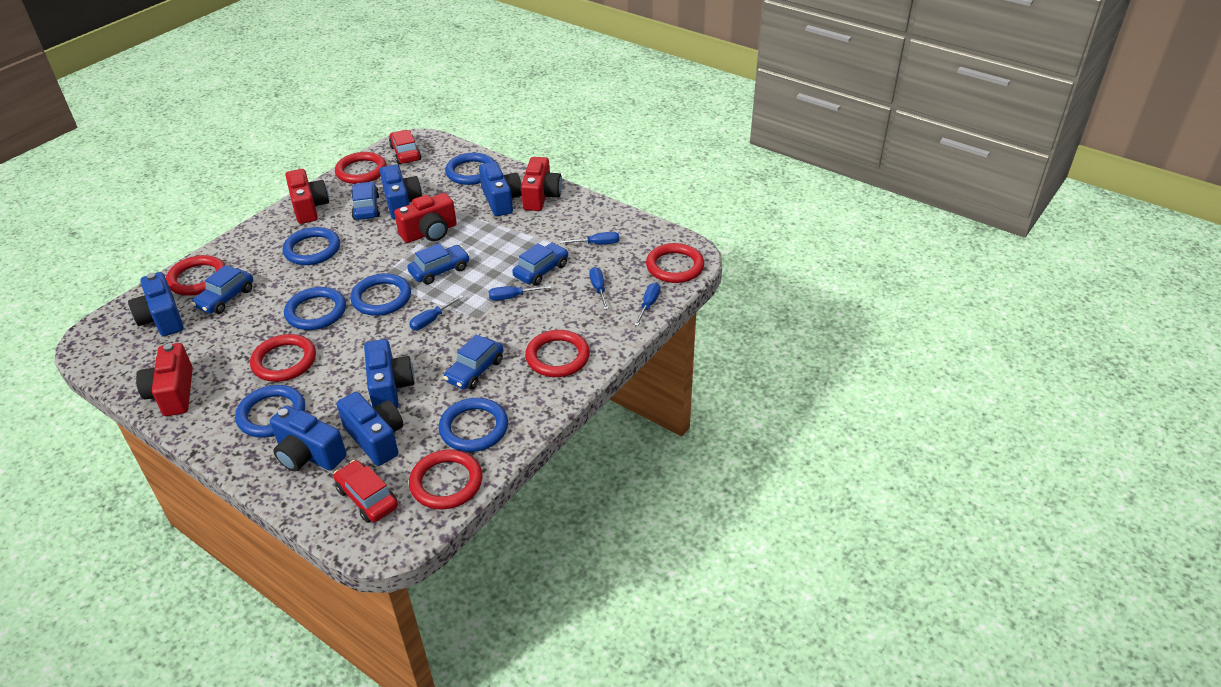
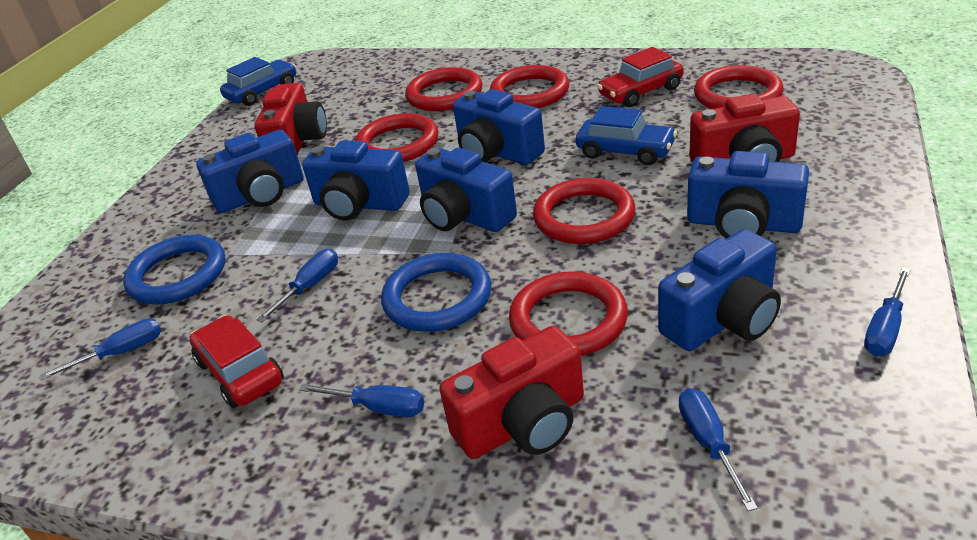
blue car: 5 -> 2
blue ring: 6 -> 2
red camera: 4 -> 3

